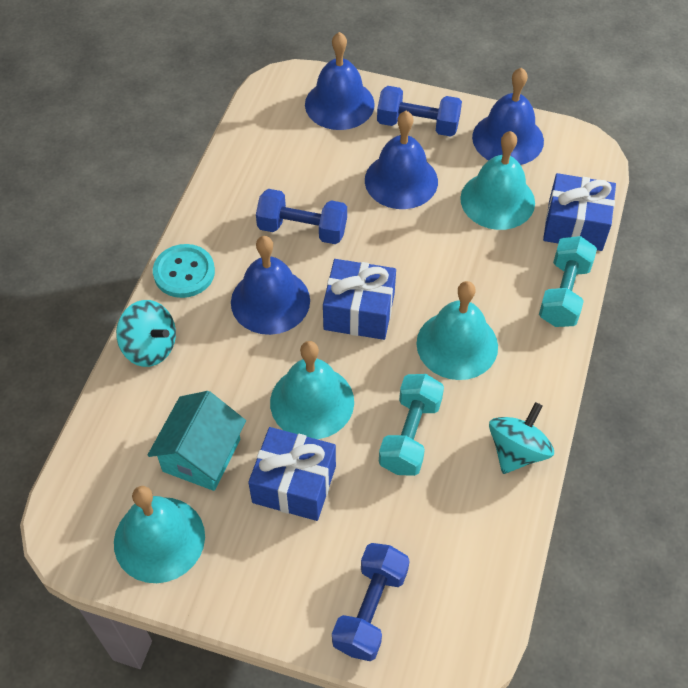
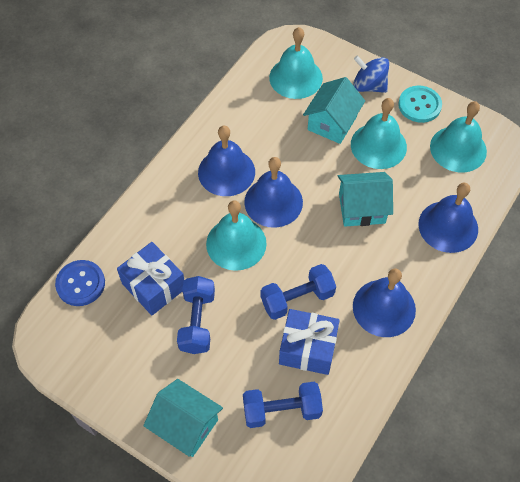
blue button: 0 -> 1
blue gift: 3 -> 2
blue spinning top: 0 -> 1
turquoise dumbbell: 2 -> 0
turquoise house: 1 -> 3
turquoise spinning top: 2 -> 0

